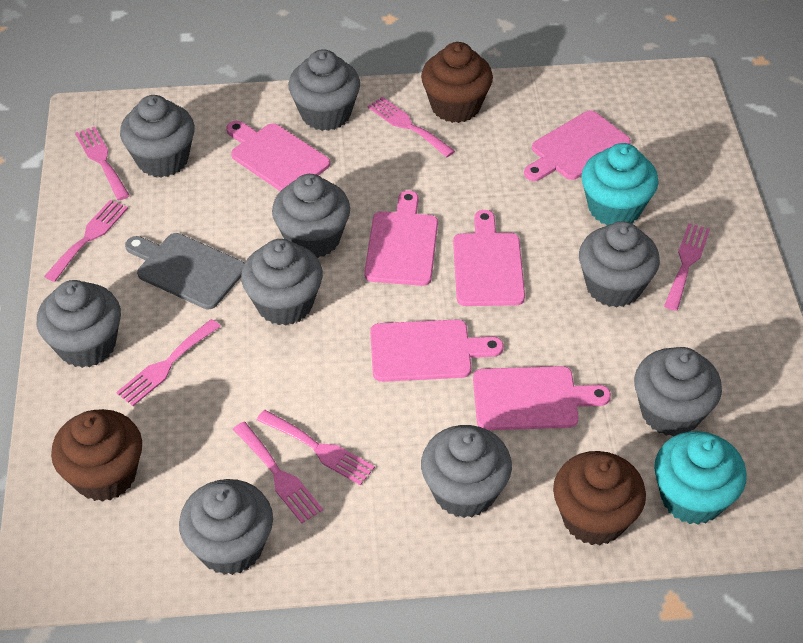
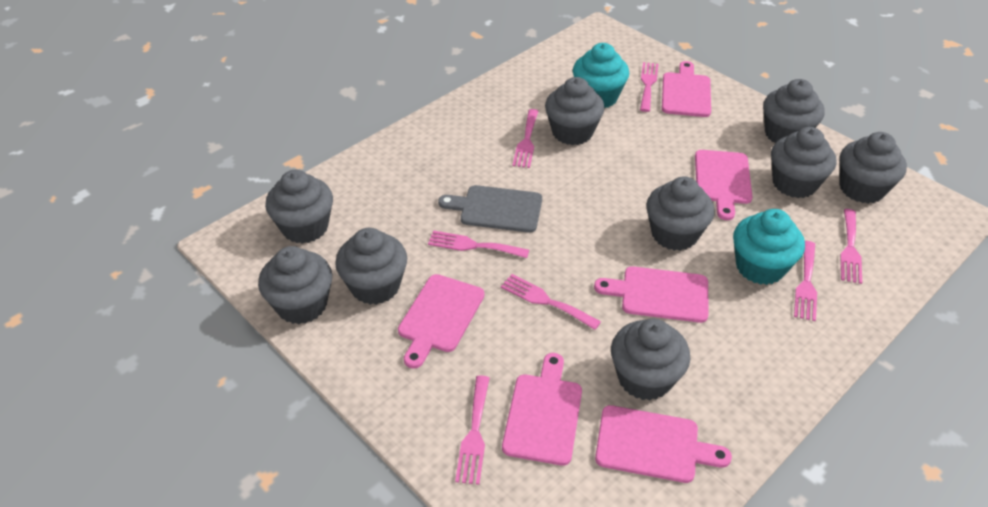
brown cupcake: 3 -> 0

